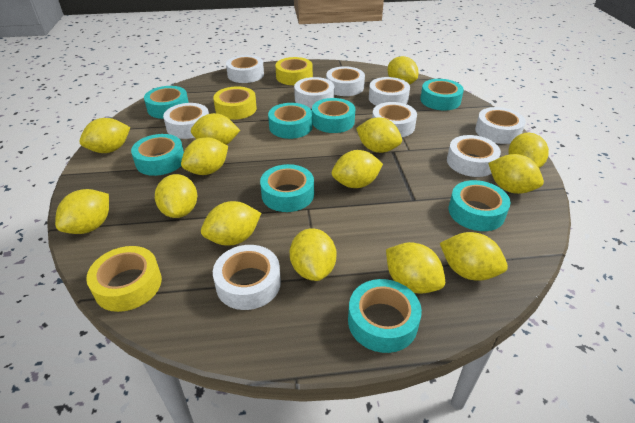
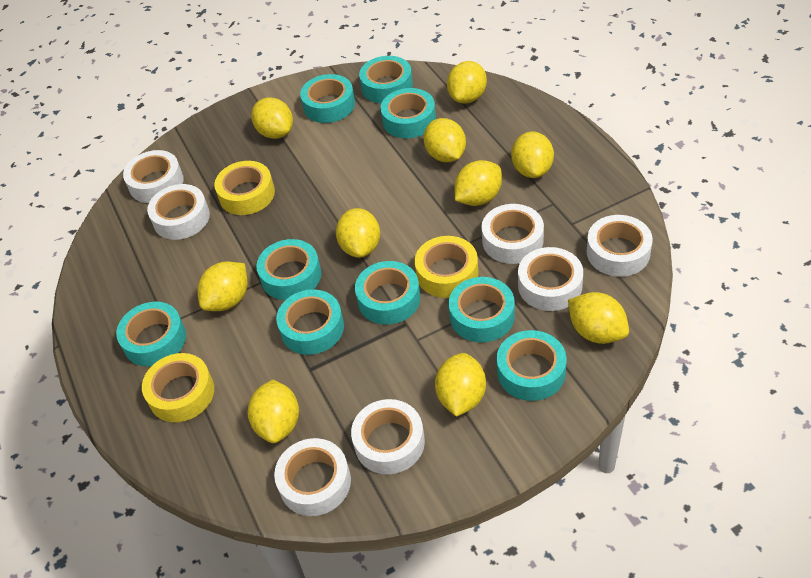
turquoise tape: 8 -> 9
white tape: 9 -> 7
yellow lemon: 14 -> 10

